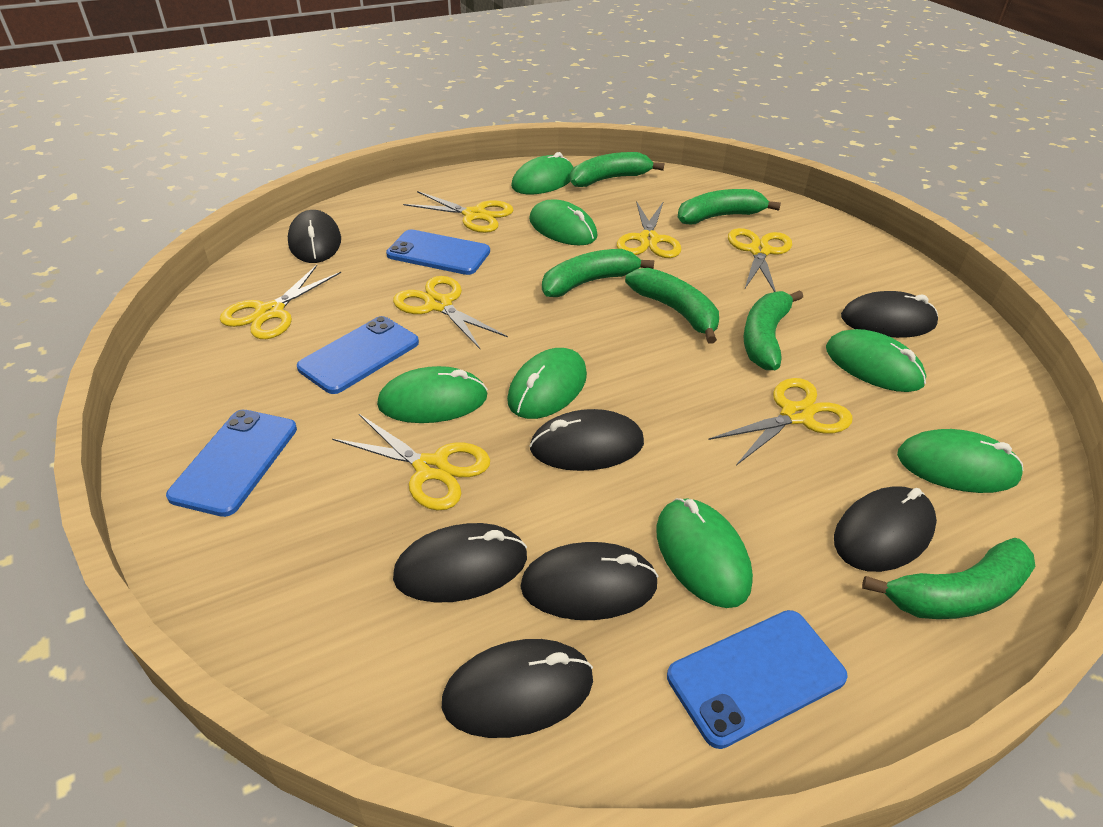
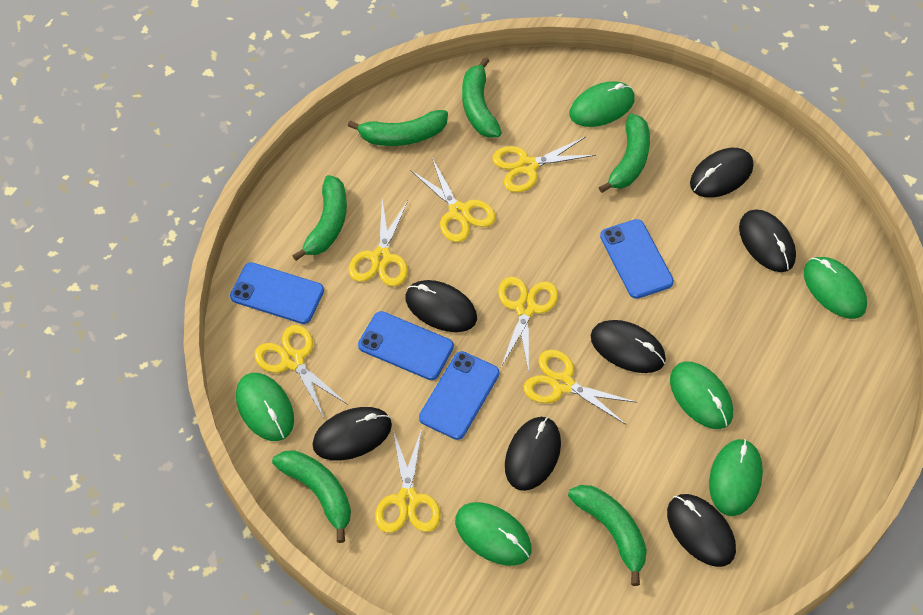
green mouse: 7 -> 6

